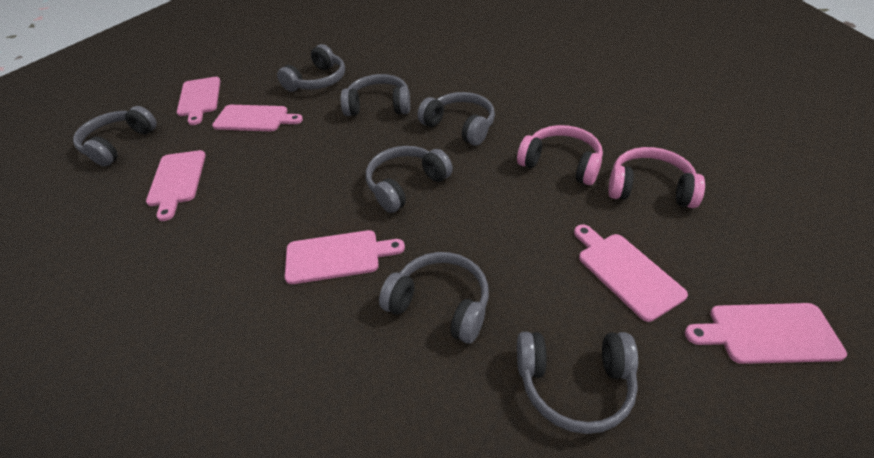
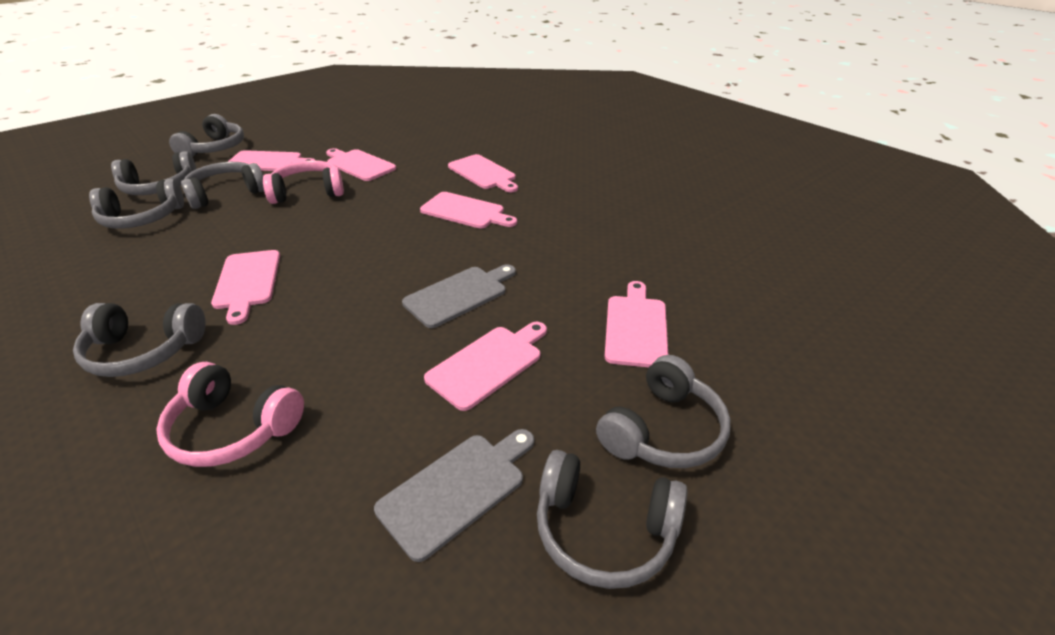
grey cutting board: 0 -> 2
pink cutting board: 6 -> 7

